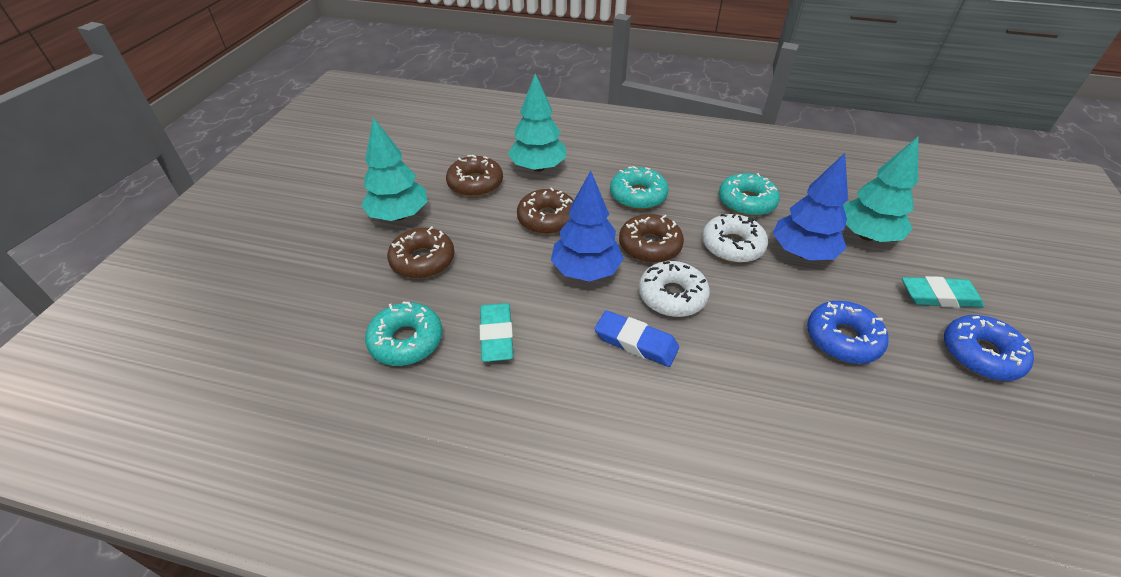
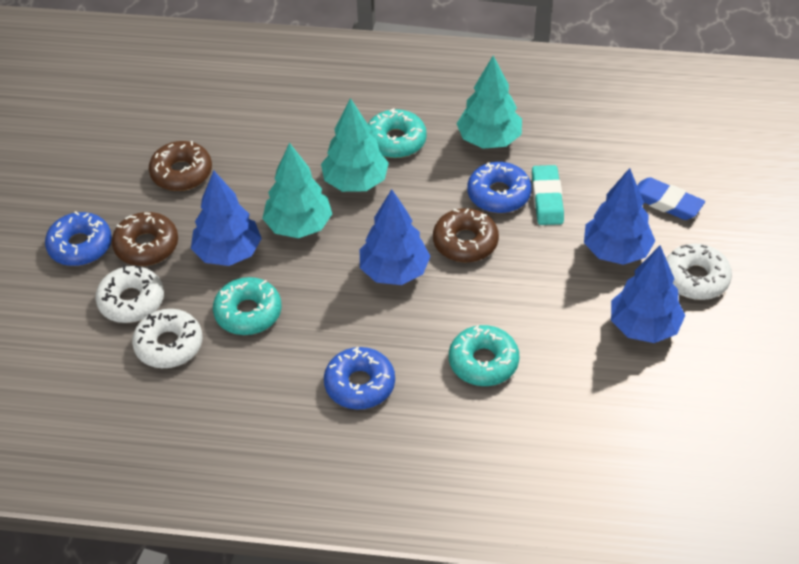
blue donut: 2 -> 3
blue tree: 2 -> 4
brown donut: 4 -> 3
turquoise eraser: 2 -> 1
white donut: 2 -> 3

